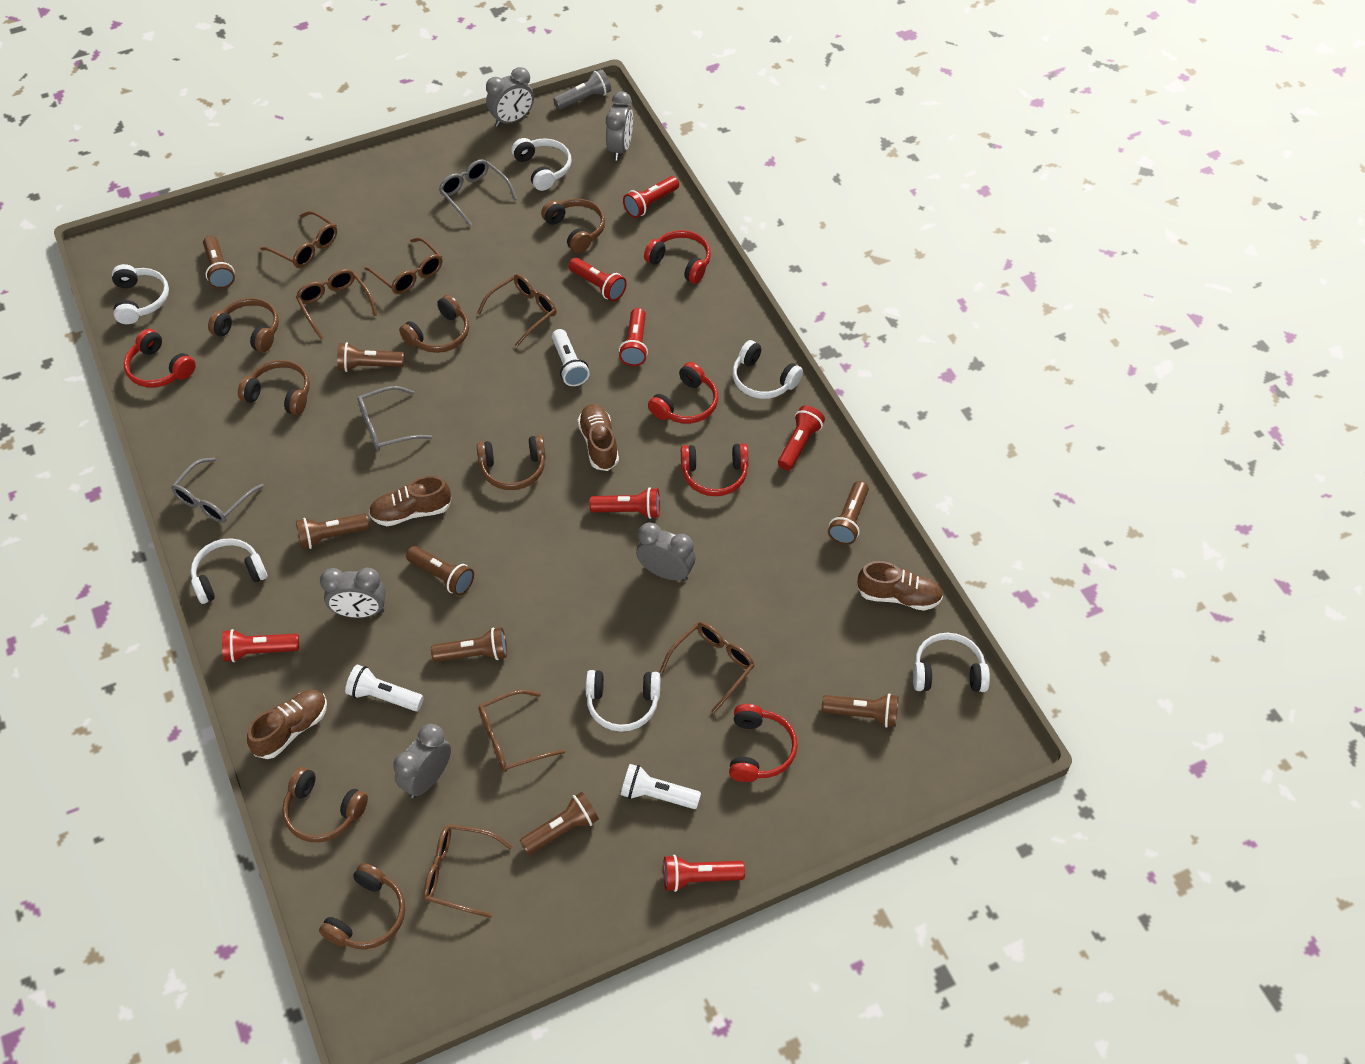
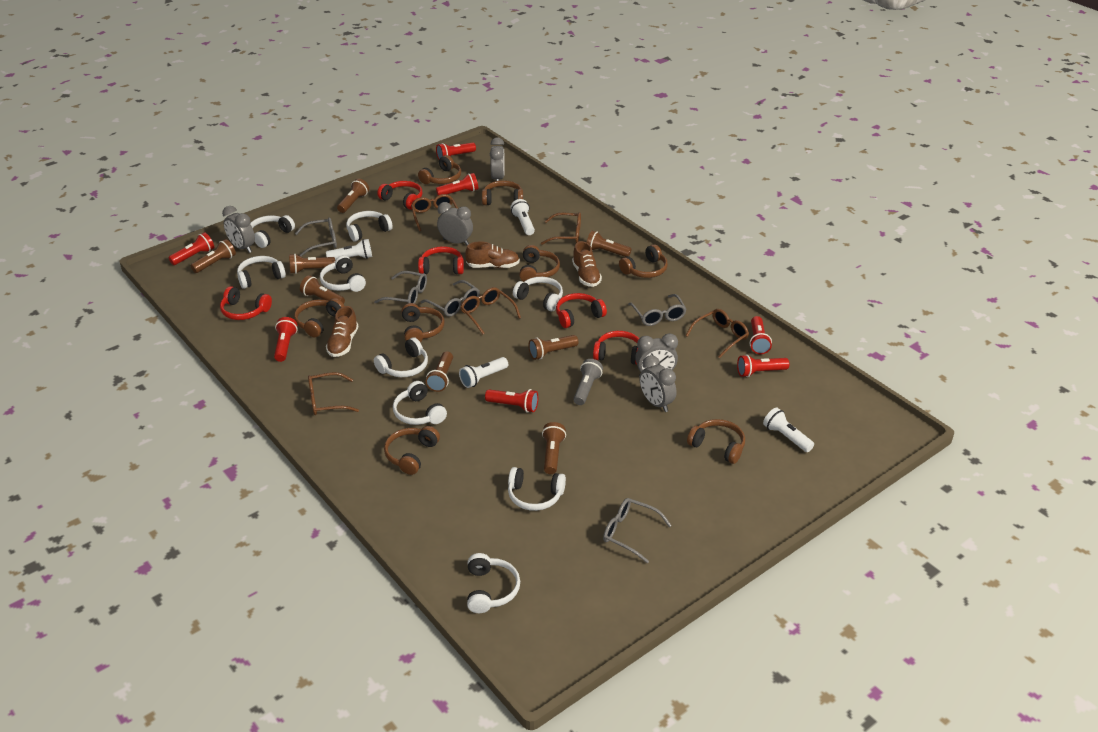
brown glasses: 7 -> 5
brown headphones: 7 -> 8
brown shoe: 4 -> 3
grey glasses: 3 -> 5
white flashlight: 3 -> 4
white headphones: 6 -> 9

